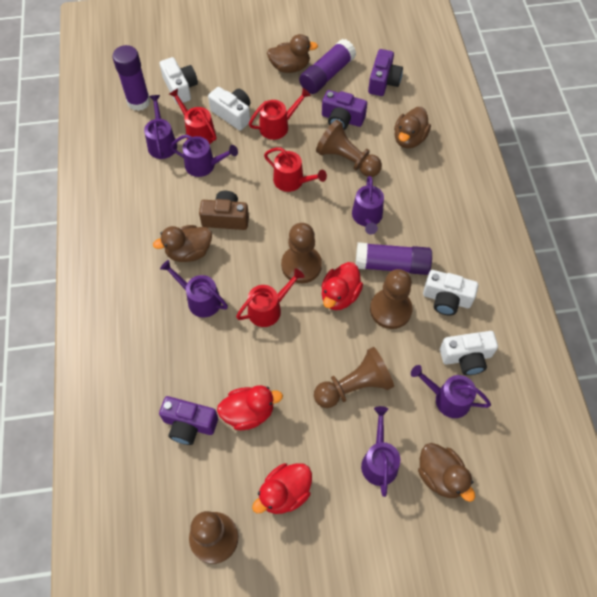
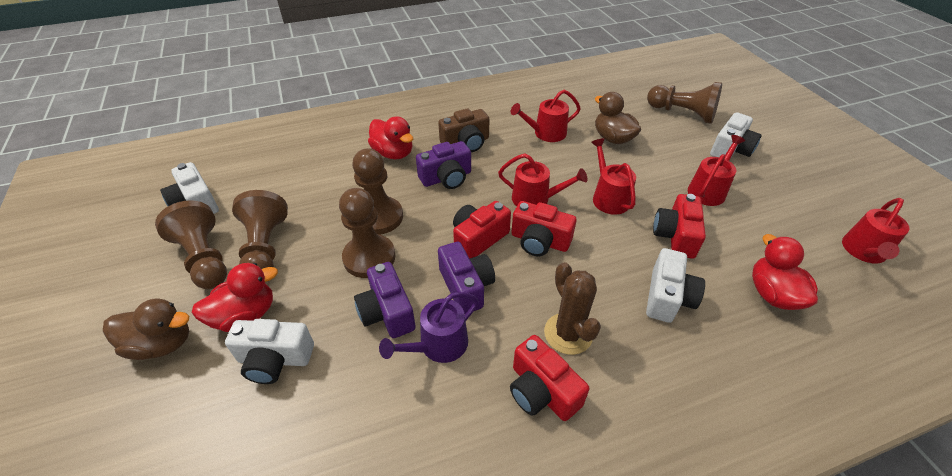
brown cactus: 0 -> 1
brown duck: 4 -> 2
purple glue stick: 3 -> 0
purple watering can: 6 -> 1
red camera: 0 -> 4
red watering can: 4 -> 5

